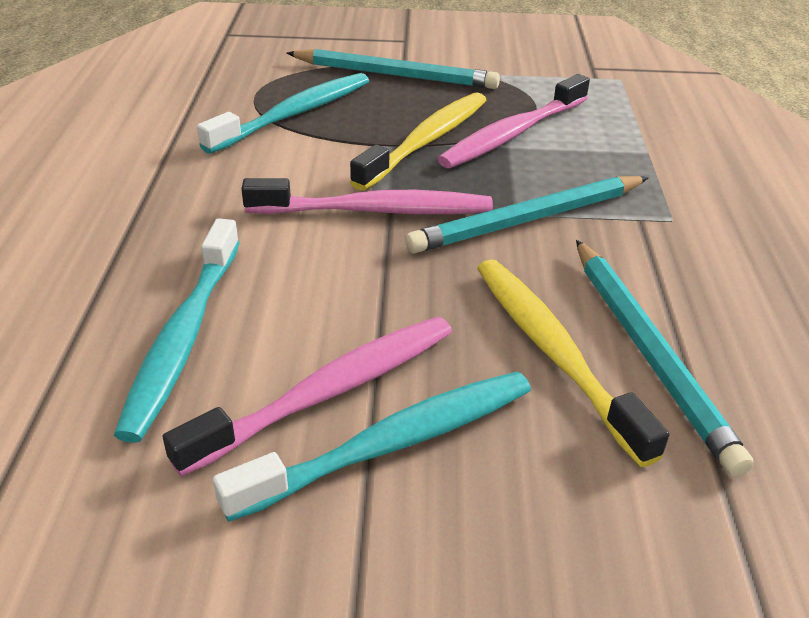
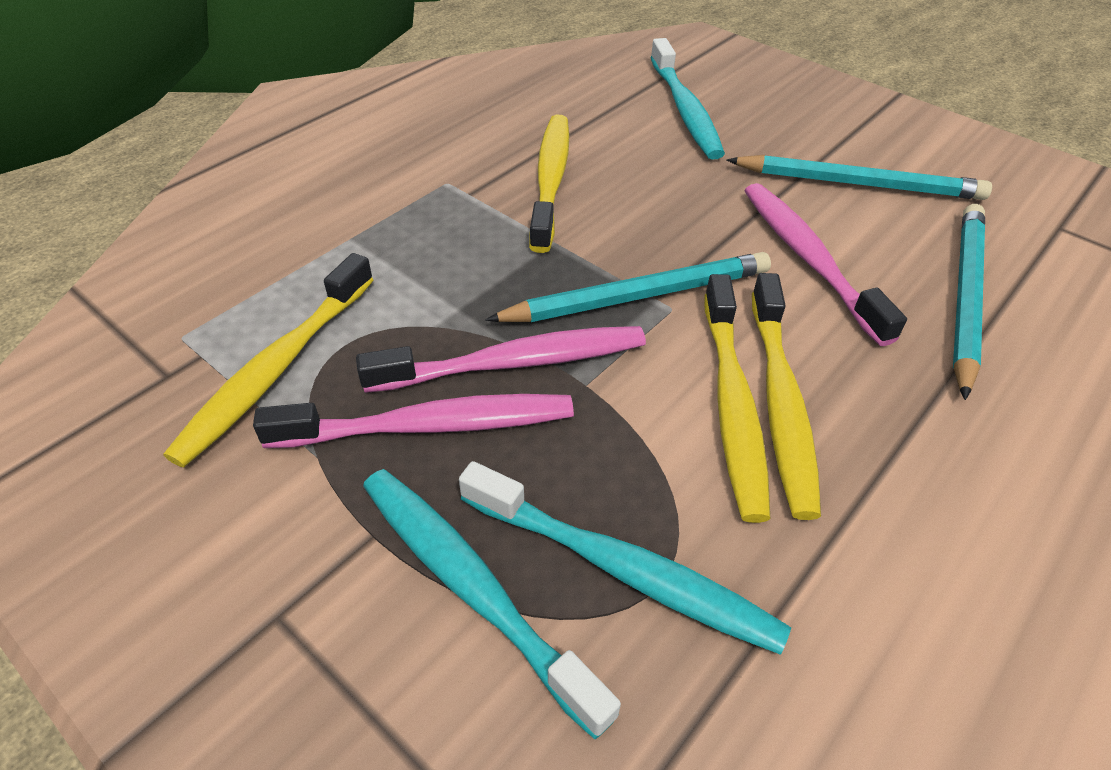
yellow toothbrush: 2 -> 4

